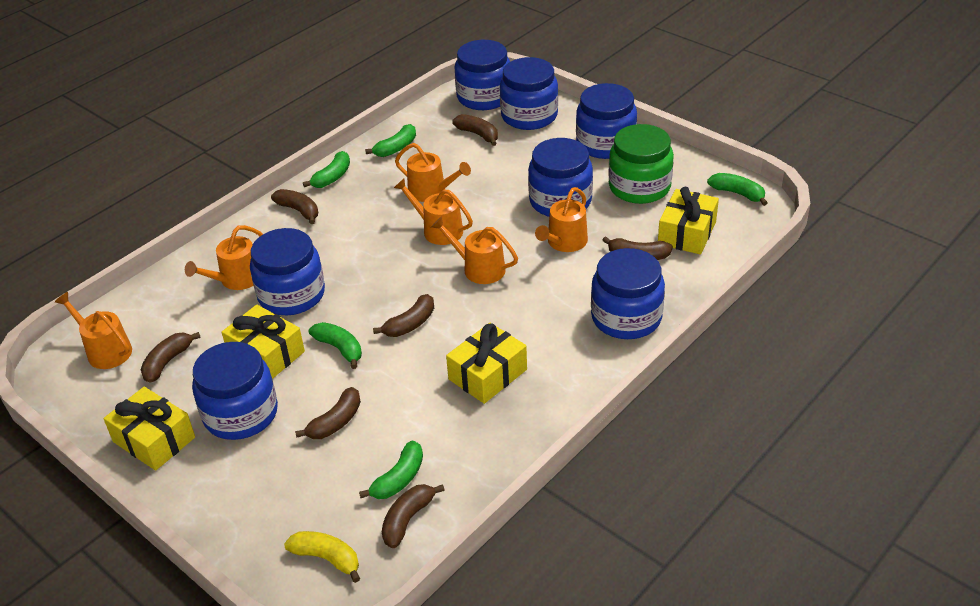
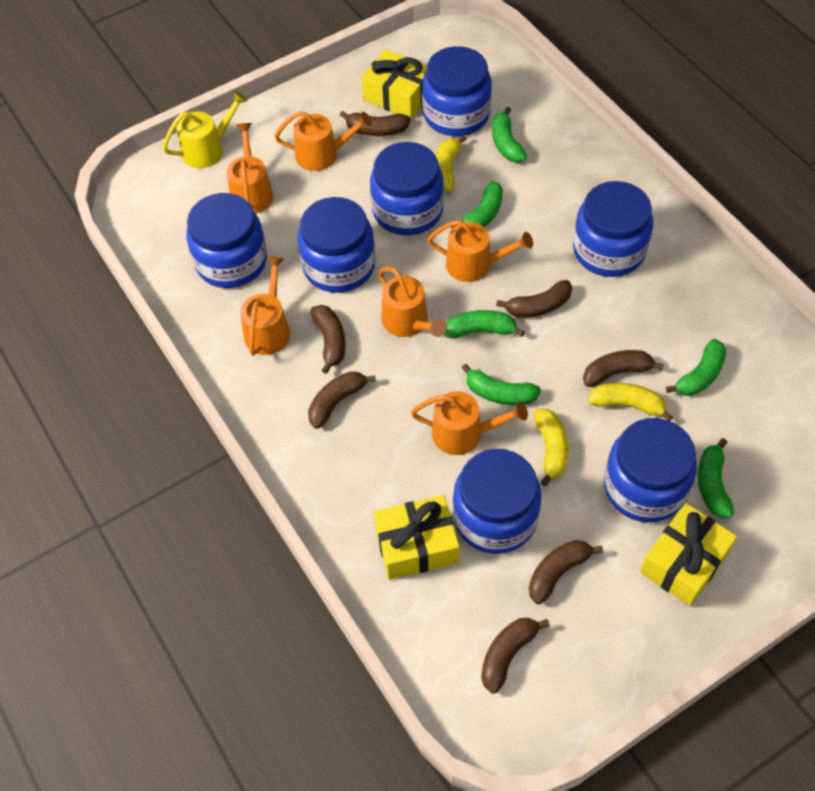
green banana: 5 -> 6
green jar: 1 -> 0
yellow banana: 1 -> 3
yellow gift: 4 -> 3
yellow watering can: 0 -> 1

